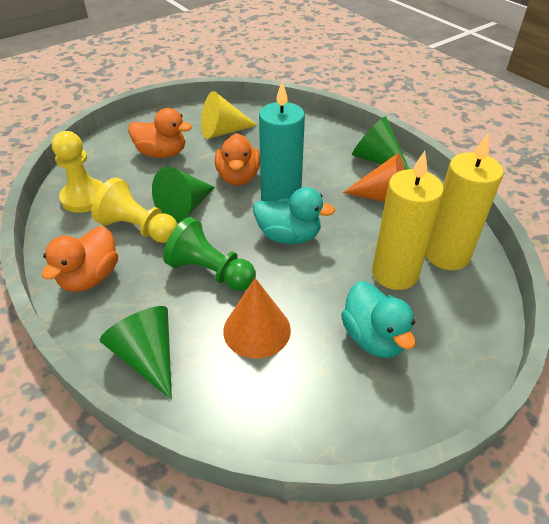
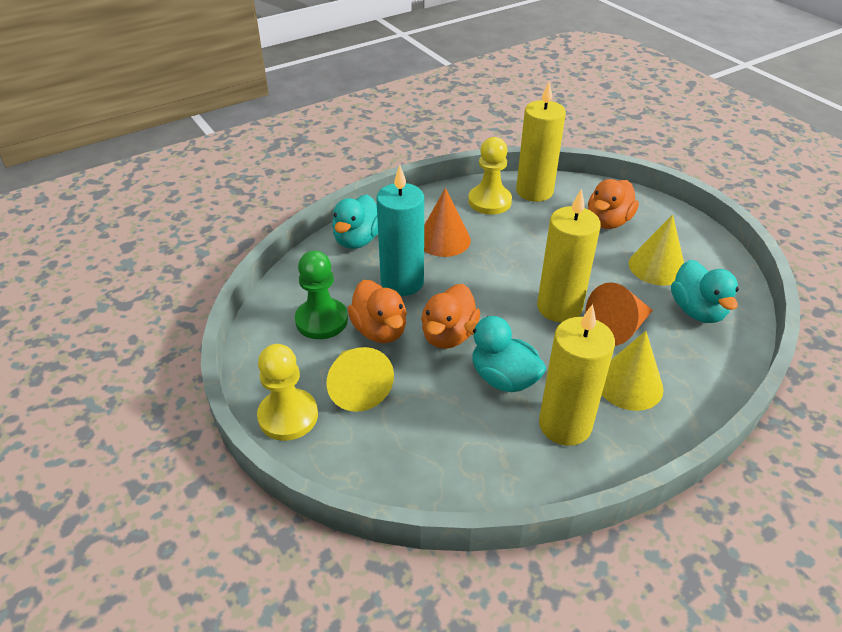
green cone: 3 -> 0
turquoise duck: 2 -> 3
yellow candle: 2 -> 3
yellow cone: 1 -> 3

